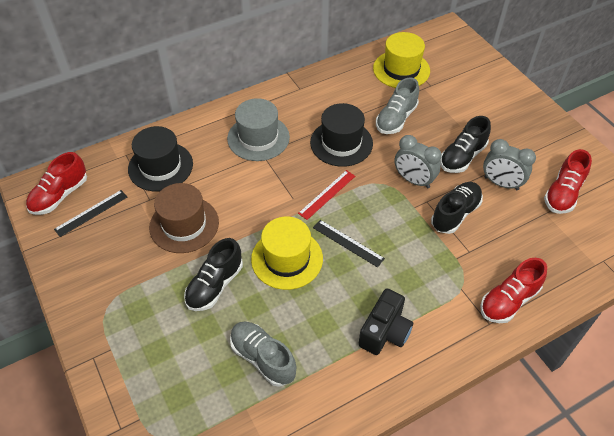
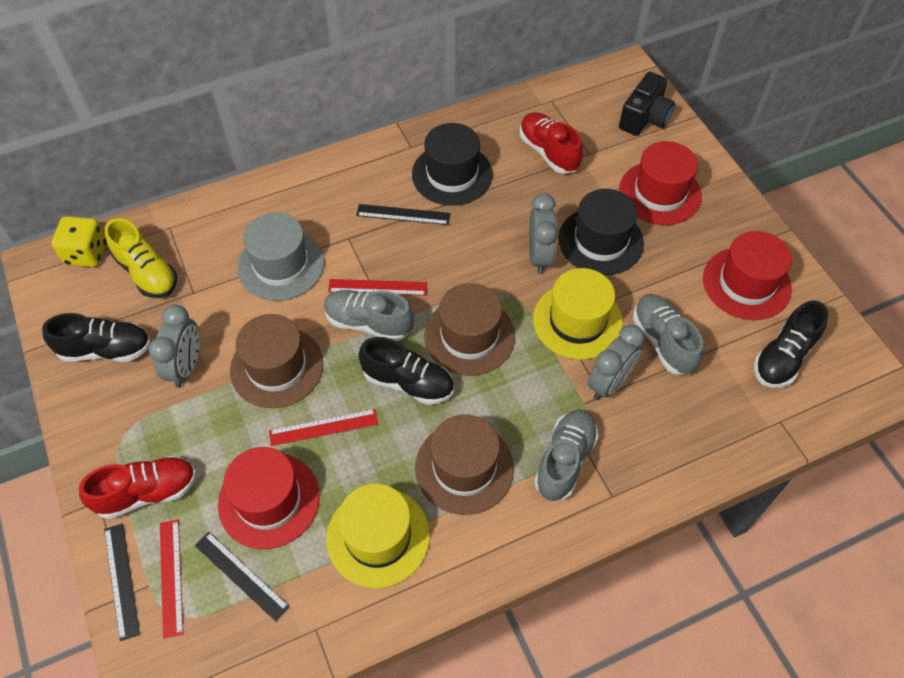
black ruler: 2 -> 3
brown hat: 1 -> 3
grey clock: 2 -> 3
grey shoe: 2 -> 3
red hat: 0 -> 3
red ruler: 1 -> 3
red shoe: 3 -> 2
yellow dice: 0 -> 1
yellow shoe: 0 -> 1

